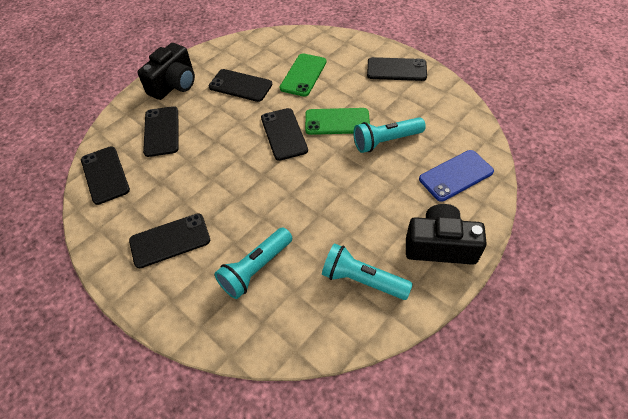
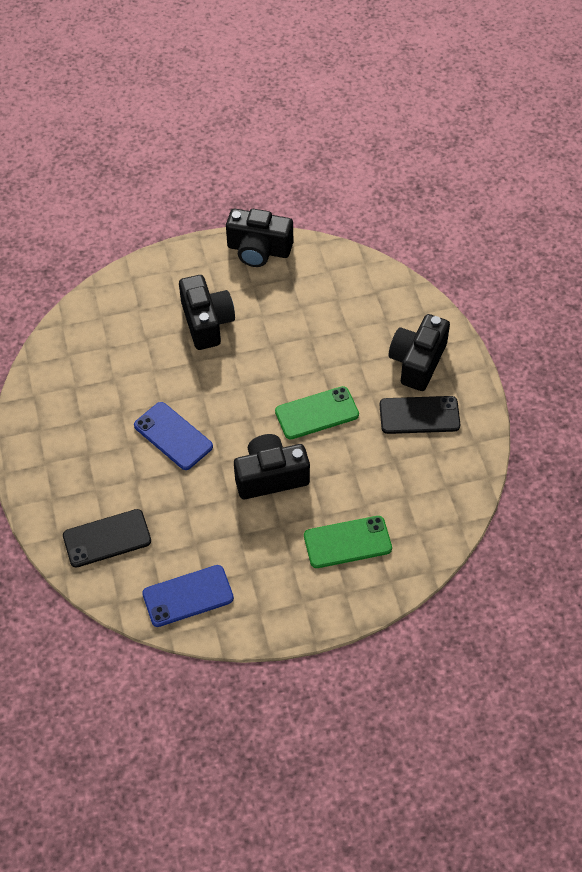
black camera: 2 -> 4
black phone: 6 -> 2
blue phone: 1 -> 2
turquoise flashlight: 3 -> 0

